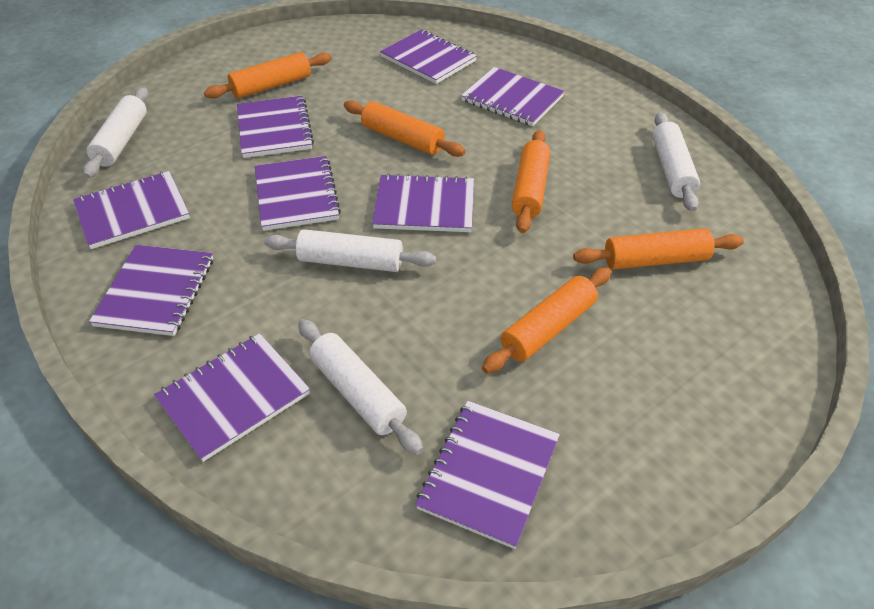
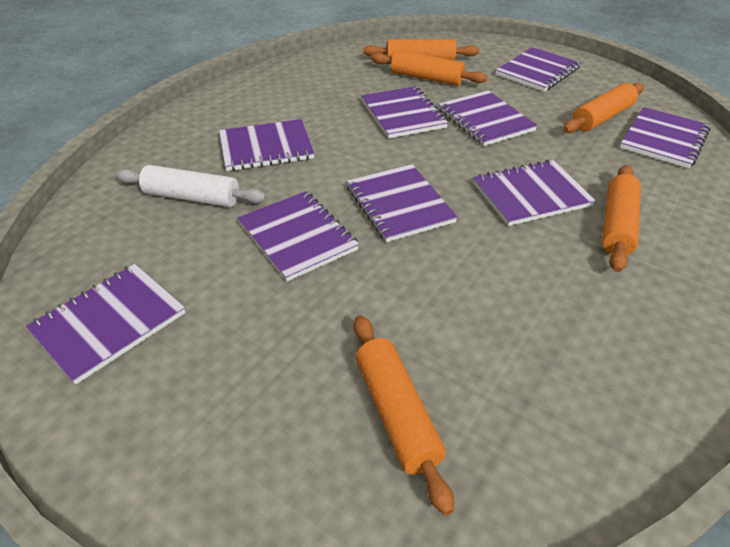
white rolling pin: 4 -> 1

